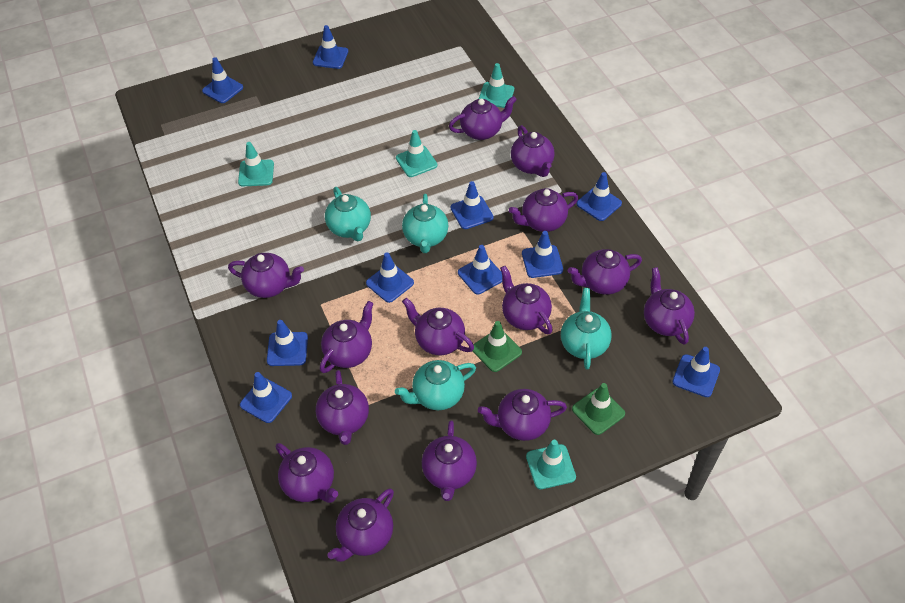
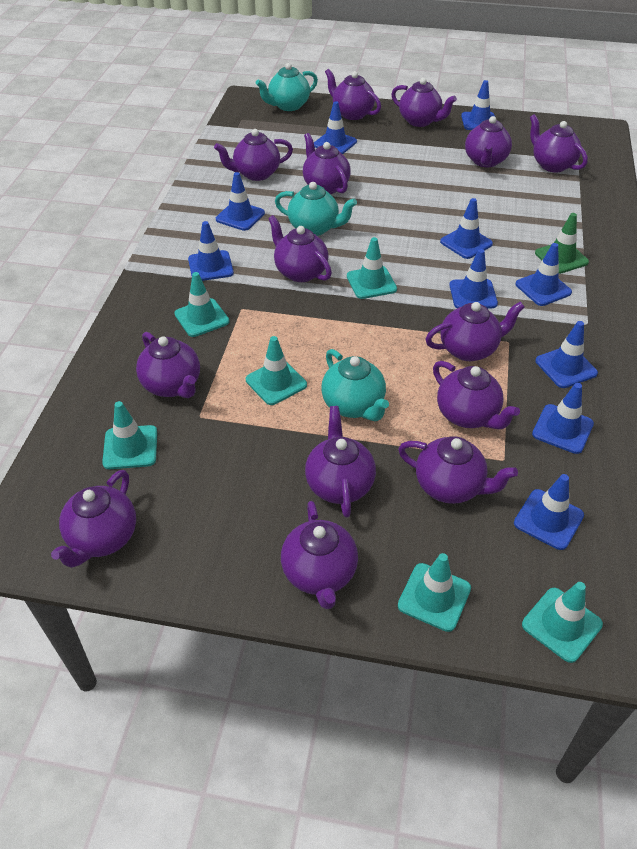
green traffic cone: 2 -> 1
turquoise teapot: 4 -> 3
turquoise traffic cone: 4 -> 6

